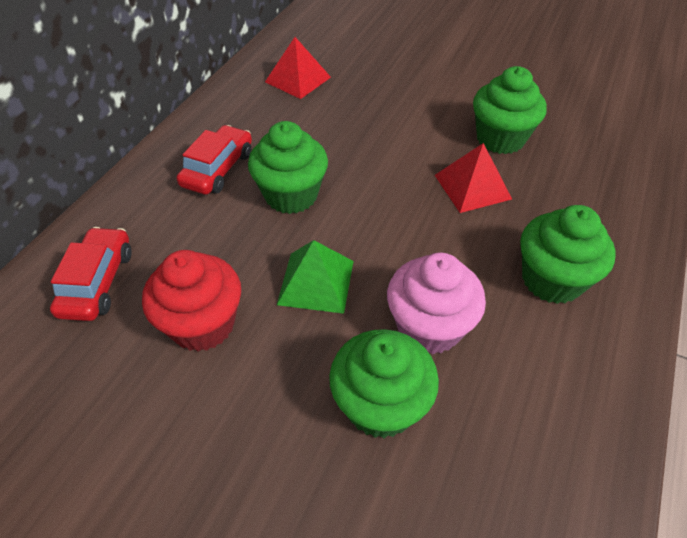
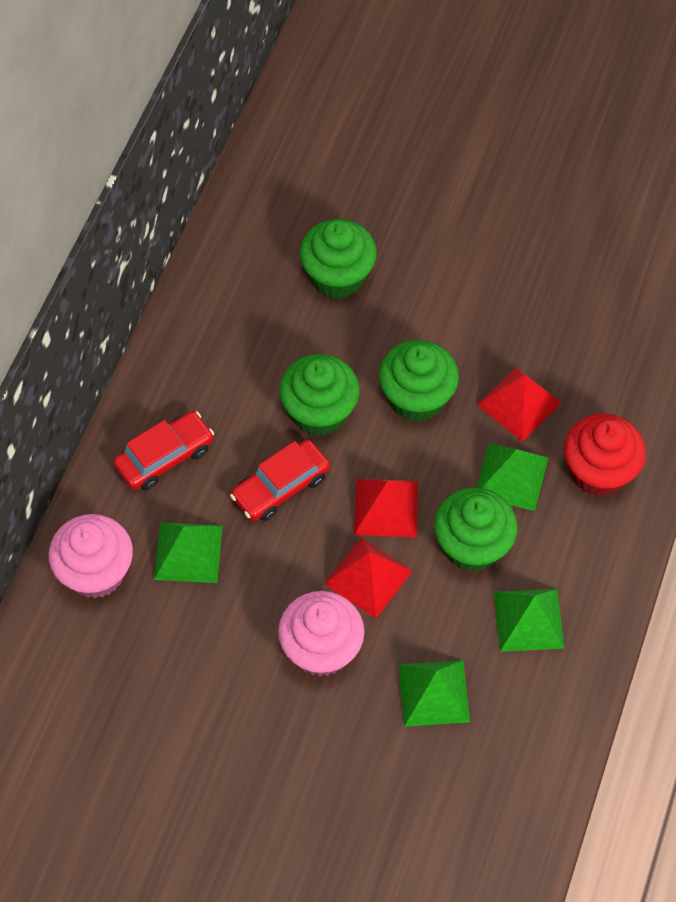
green pyramid: 1 -> 4
pink cupcake: 1 -> 2
red pyramid: 2 -> 3

